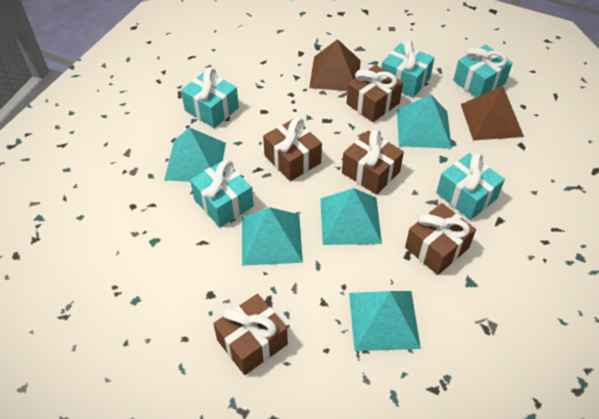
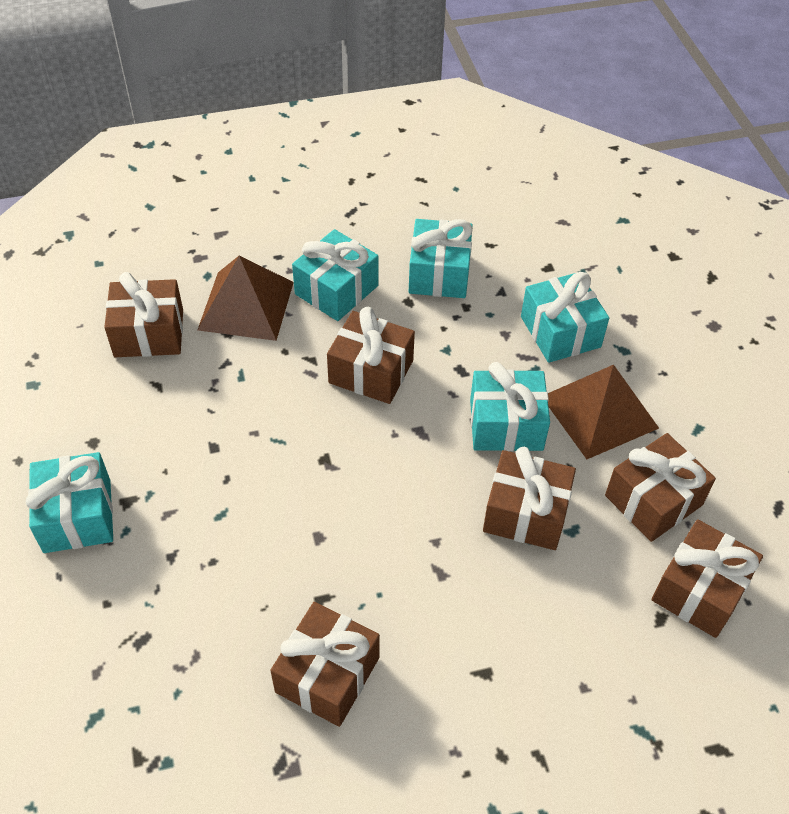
brown gift: 5 -> 6
turquoise pyramid: 5 -> 0

